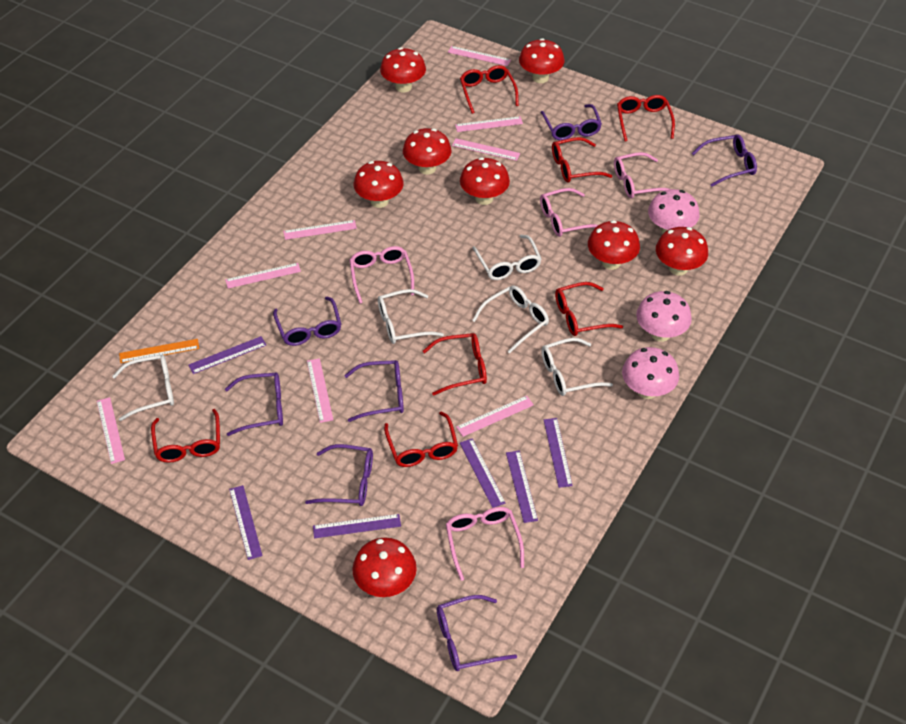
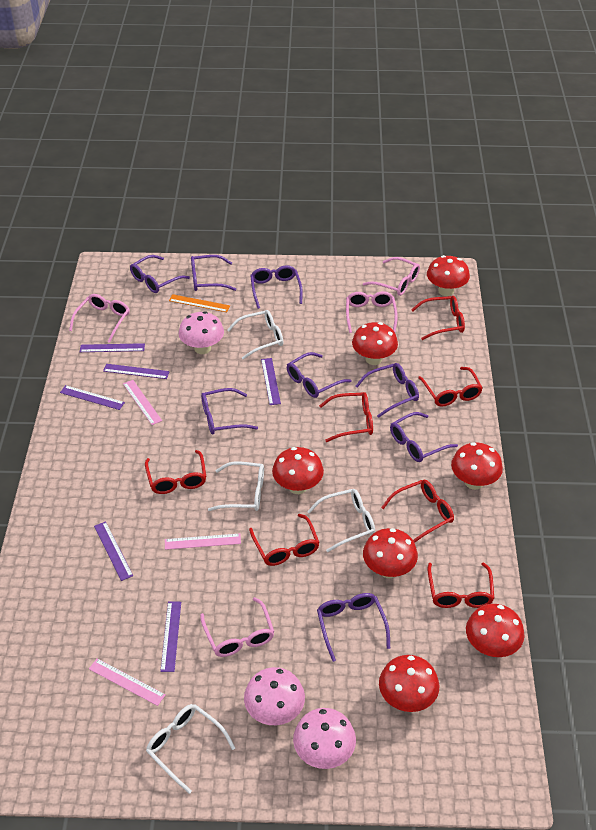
pink ruler: 8 -> 3
purple glasses: 7 -> 8
red mushroom: 8 -> 7
white glasses: 5 -> 4

